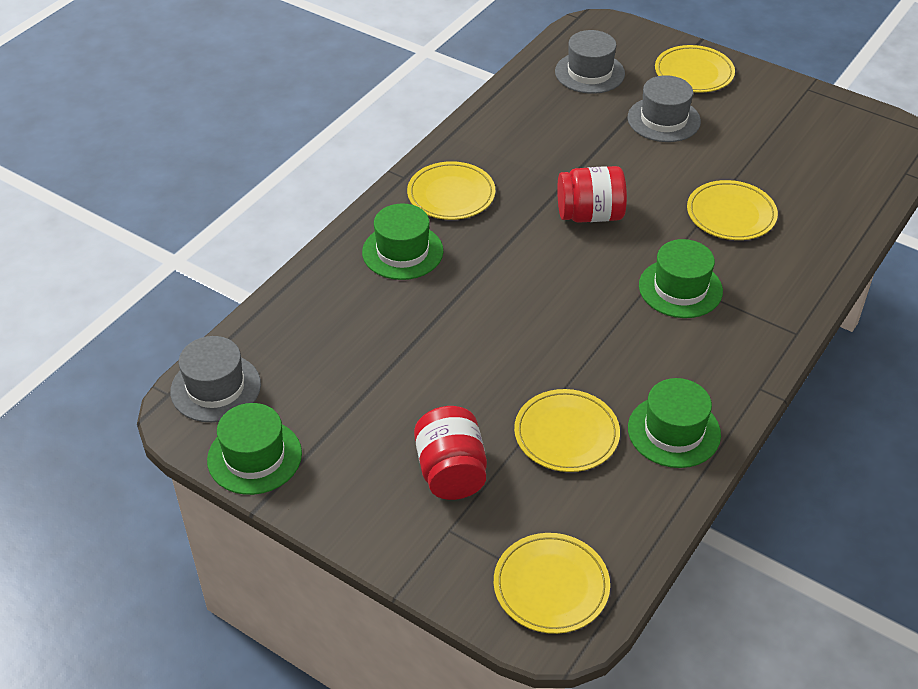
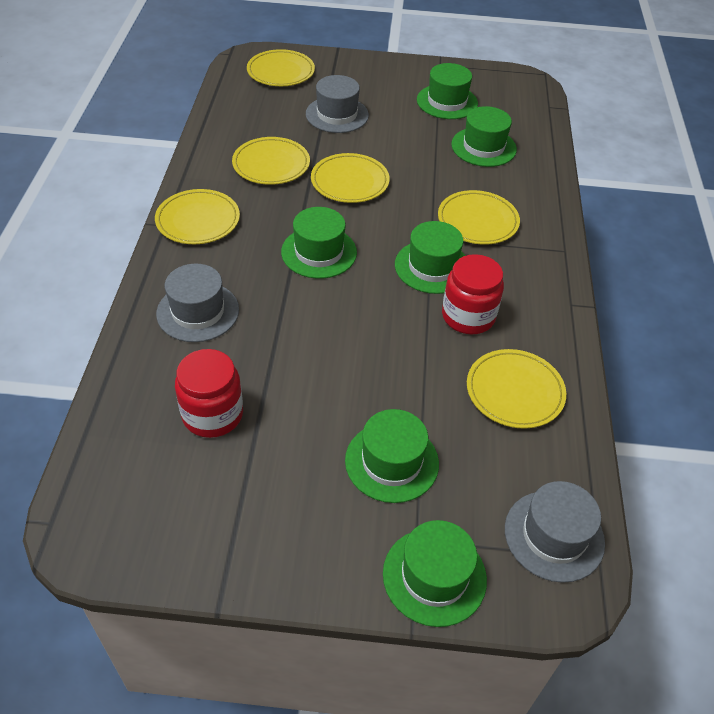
green hat: 4 -> 6
yellow plate: 5 -> 6

